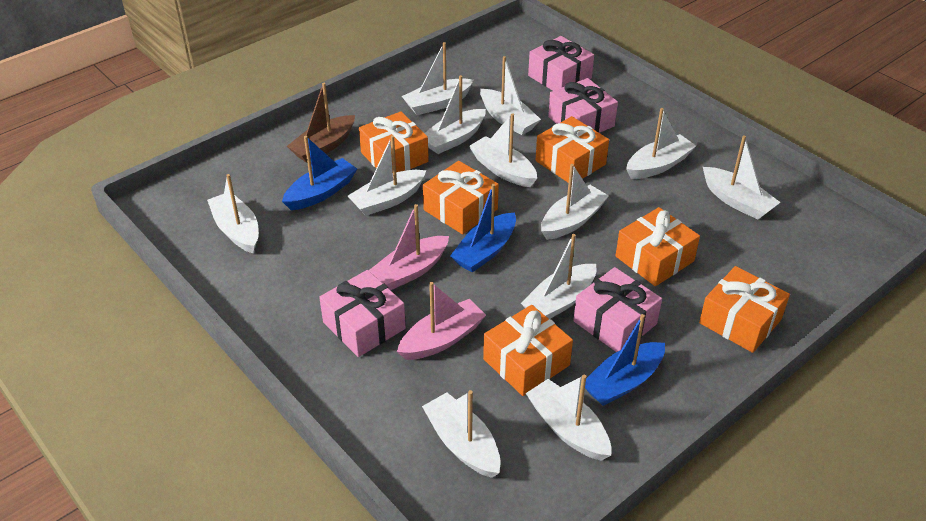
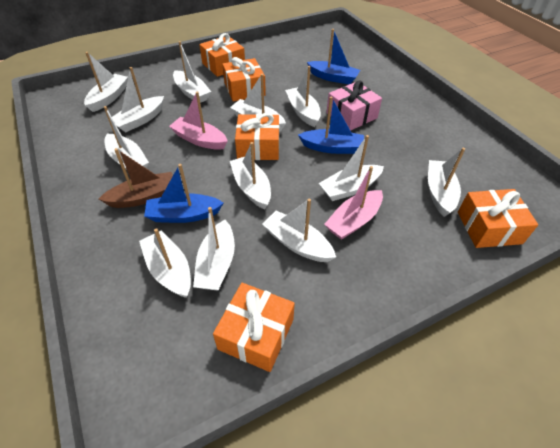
orange gift: 6 -> 5
pink gift: 4 -> 1

